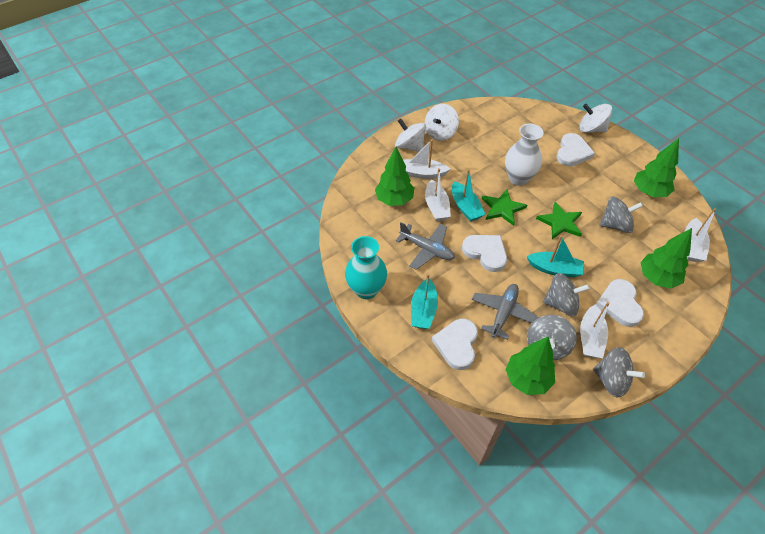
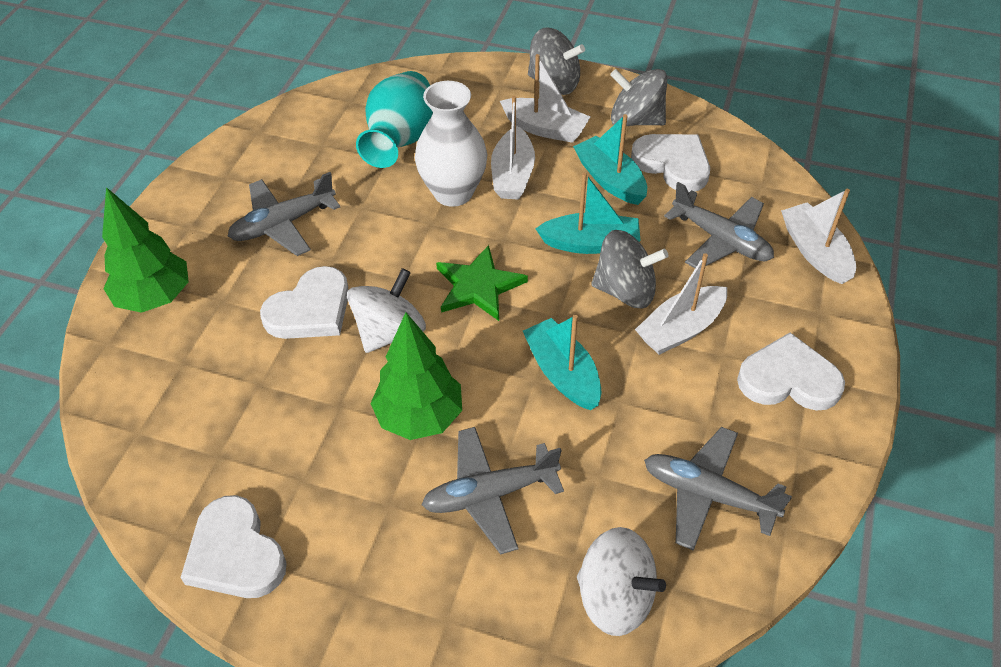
green star: 2 -> 1
green tree: 4 -> 2
grey plane: 2 -> 4
grey spinning top: 4 -> 3
white spinning top: 3 -> 2

